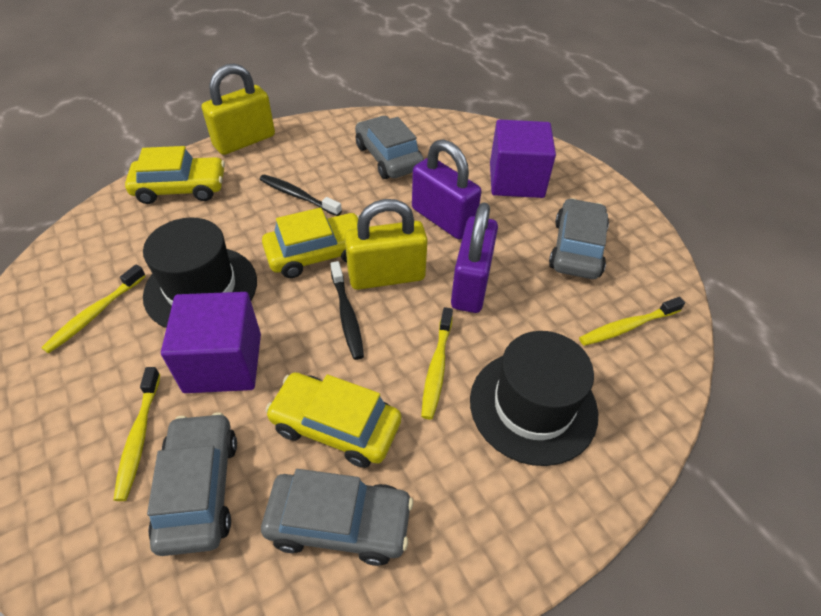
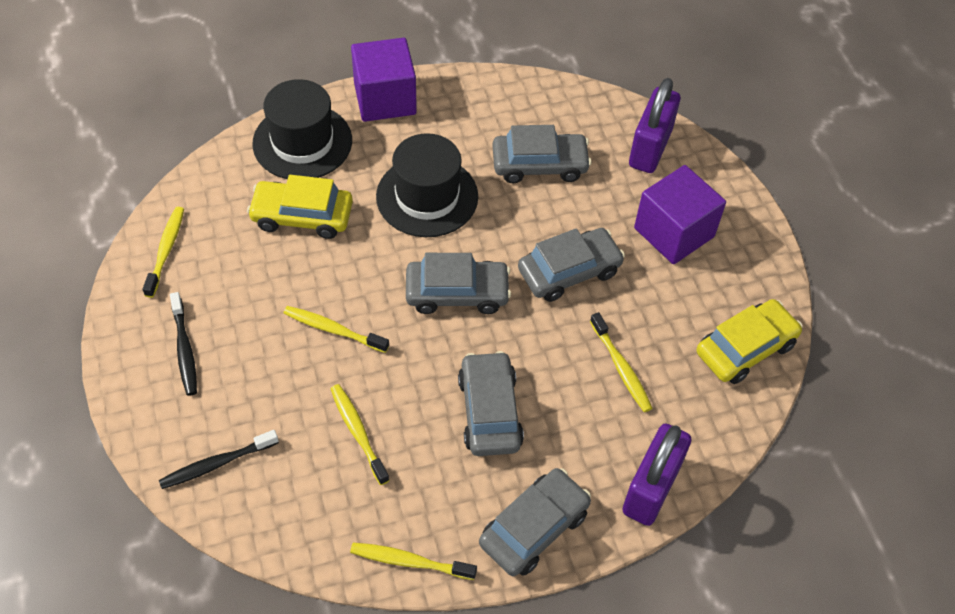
grey car: 4 -> 5
yellow car: 3 -> 2
yellow padlock: 2 -> 0
yellow toothbrush: 4 -> 5

